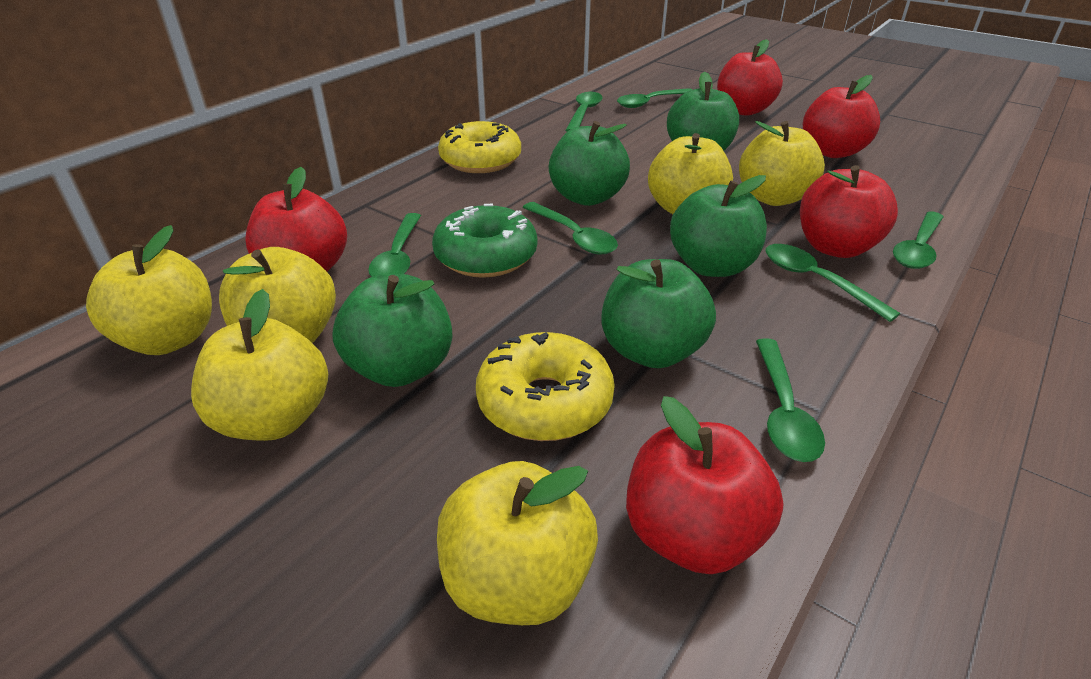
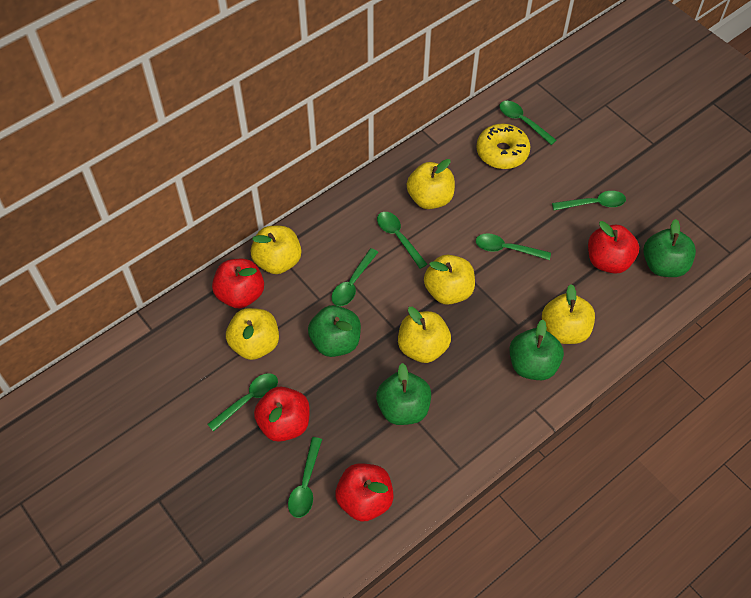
green apple: 5 -> 4
green donut: 1 -> 0
red apple: 5 -> 4
yellow donut: 2 -> 1

